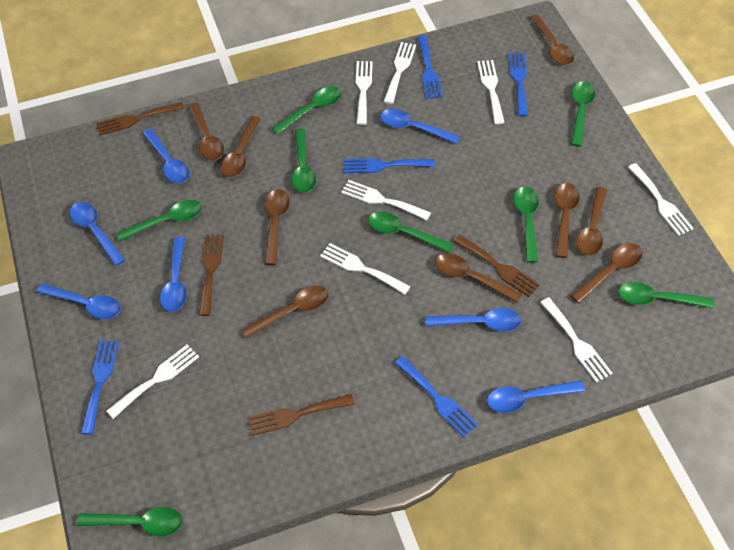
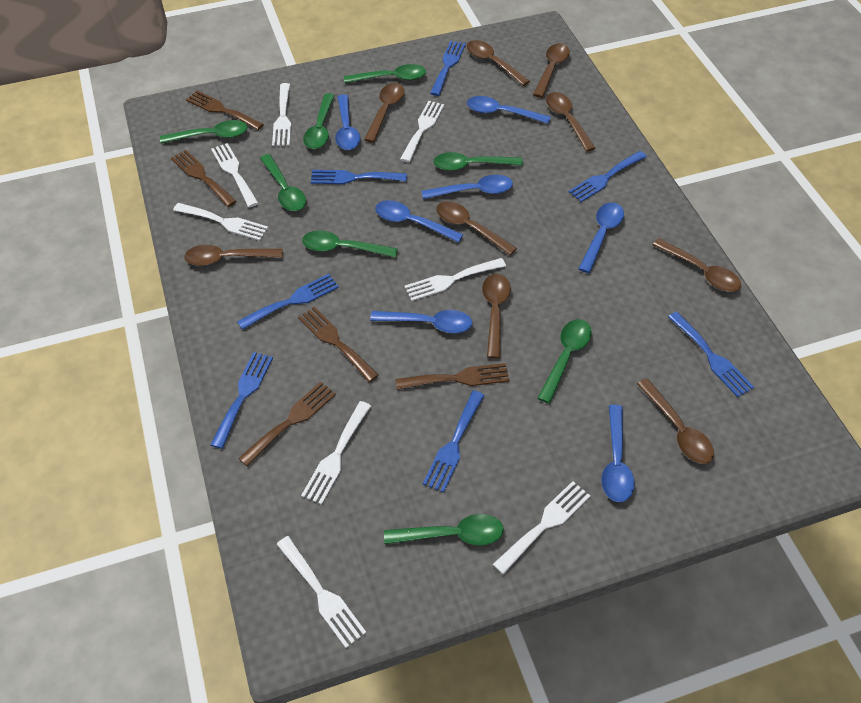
blue fork: 5 -> 7
brown fork: 4 -> 5

